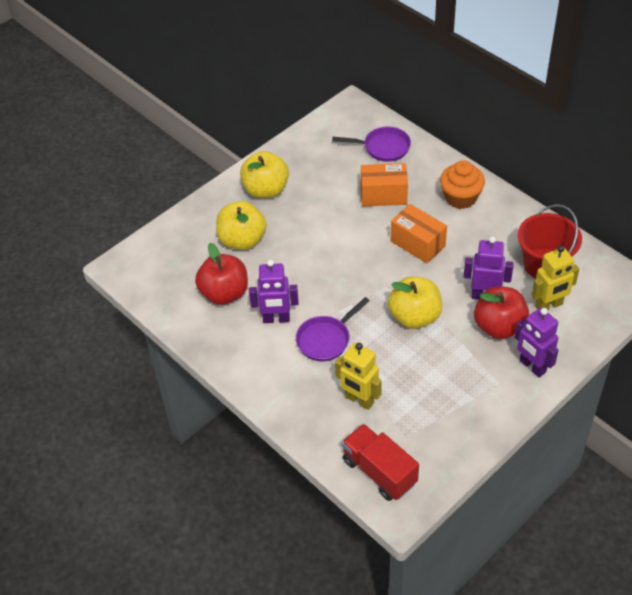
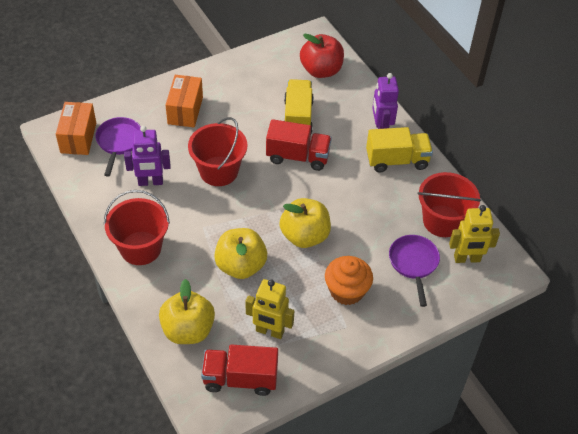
purple robot: 3 -> 2
red apple: 2 -> 1
red bucket: 1 -> 3
red truck: 1 -> 2
yellow truck: 0 -> 2

